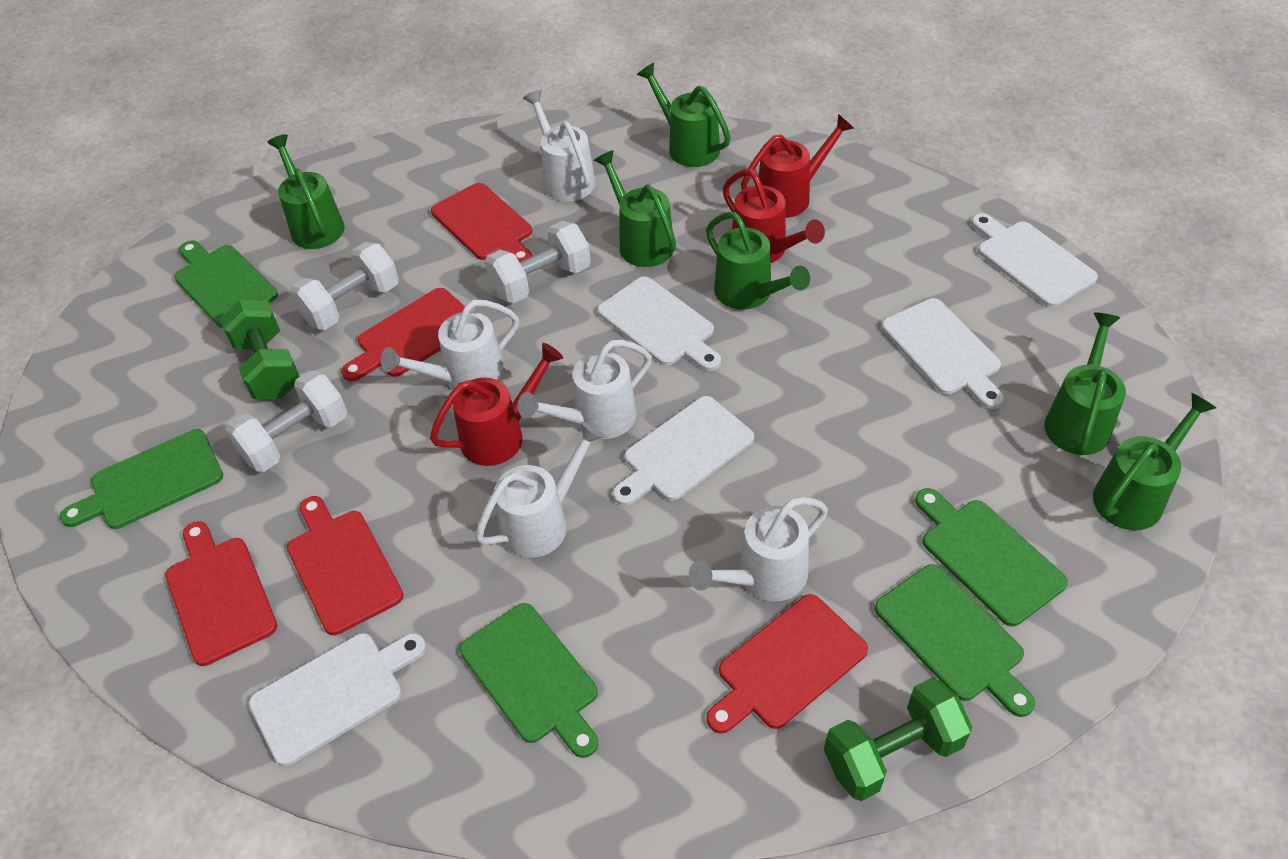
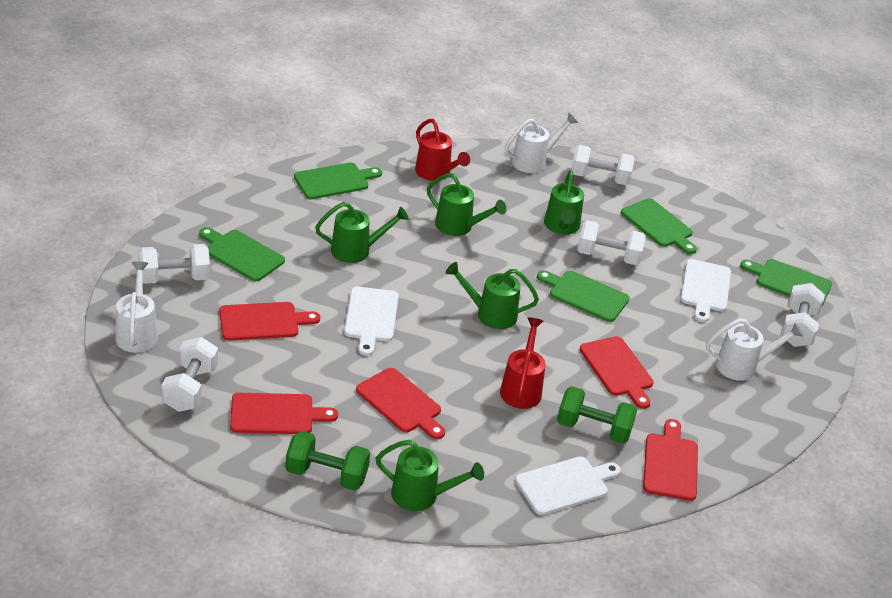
green watering can: 6 -> 5
red watering can: 3 -> 2
white cutting board: 5 -> 3
white dumbbell: 3 -> 5
white watering can: 5 -> 3

